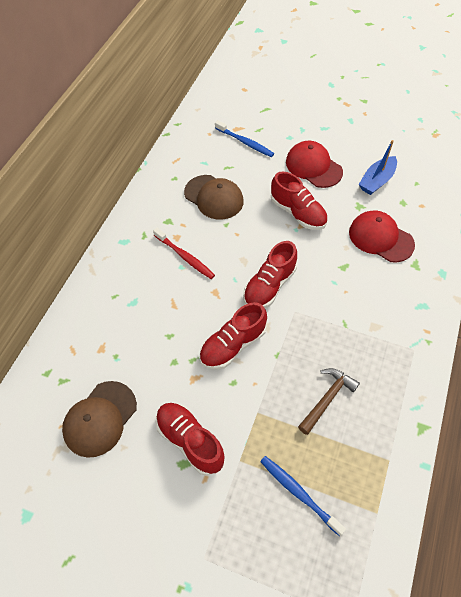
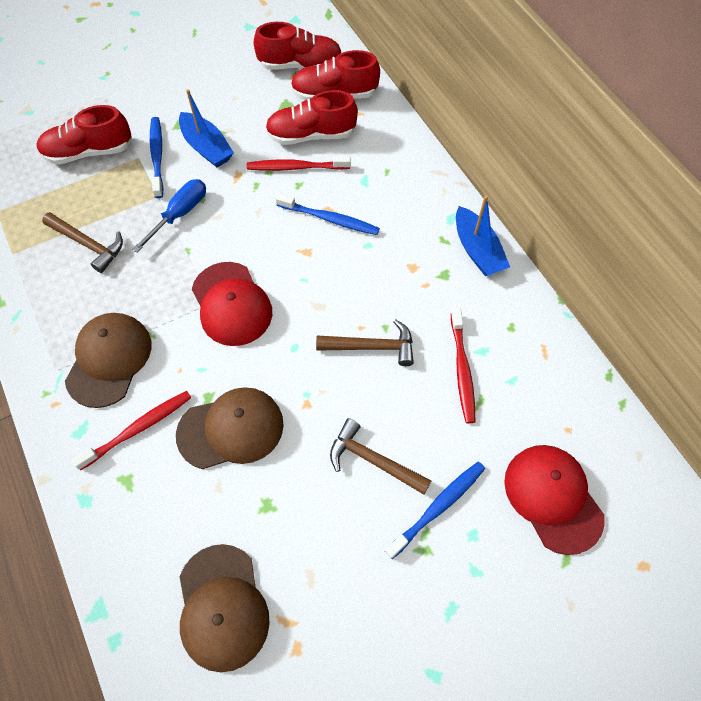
blue boat: 1 -> 2
blue screwdriver: 0 -> 1
blue toothbrush: 2 -> 3
brown cap: 2 -> 3
brown hammer: 1 -> 3
red toothbrush: 1 -> 3

